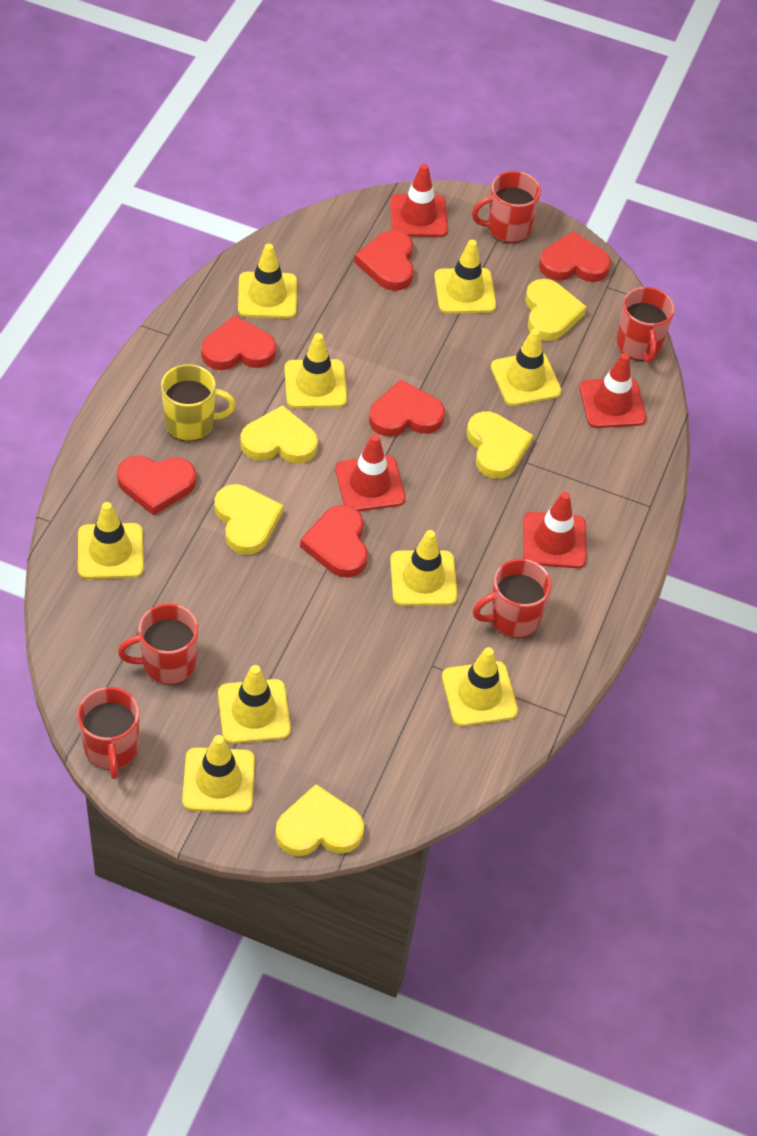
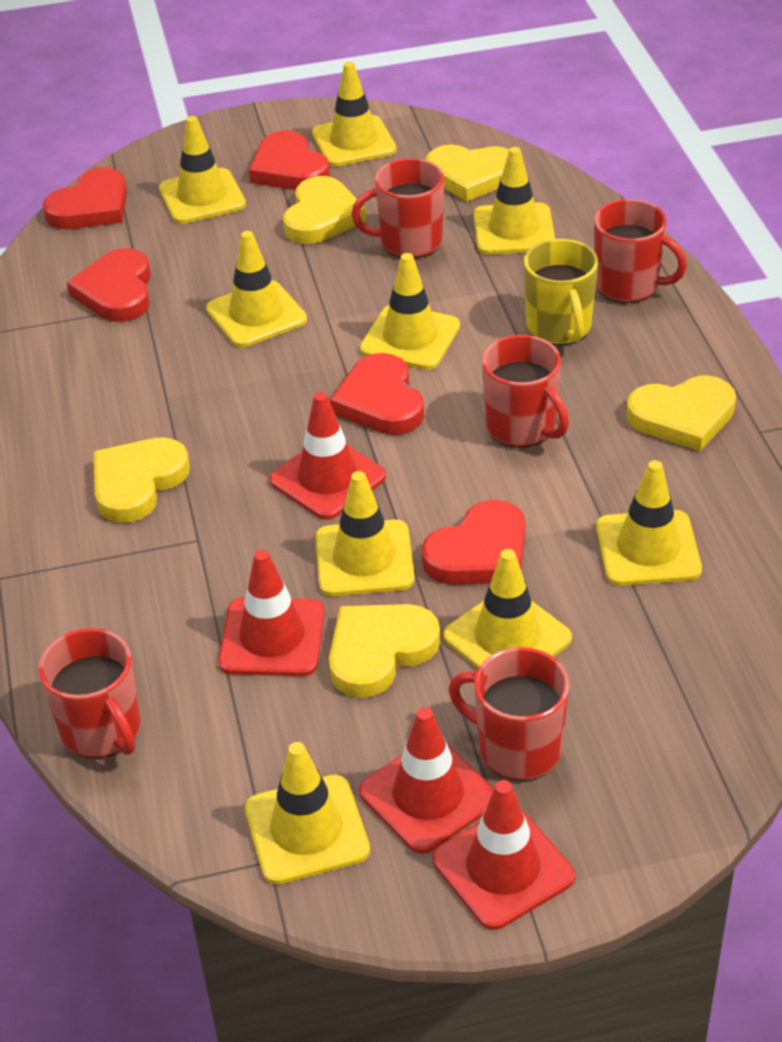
red heart: 6 -> 5

